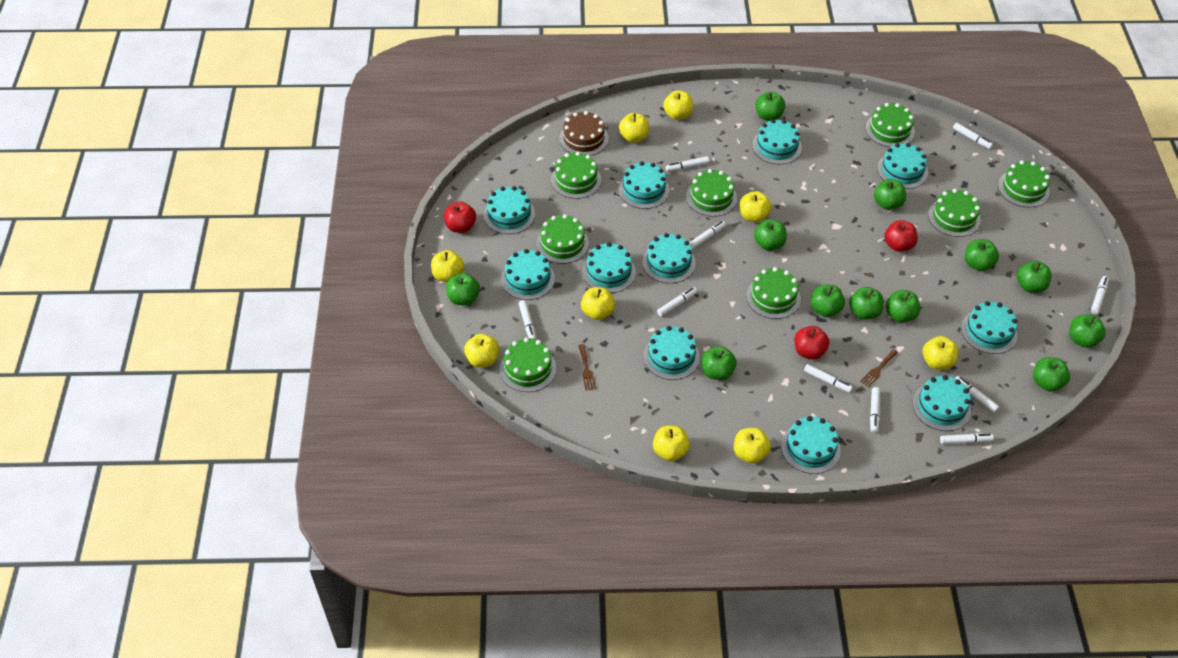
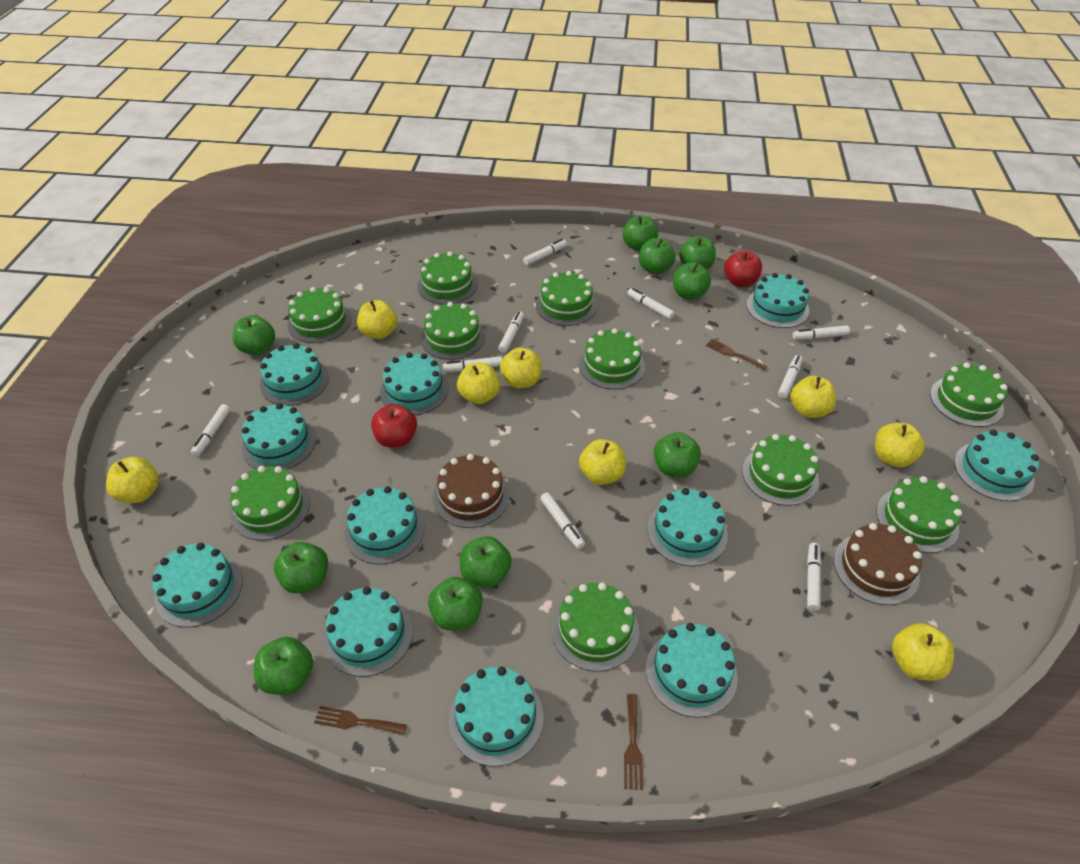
brown cake: 1 -> 2
brown fork: 2 -> 3
green apple: 12 -> 10
green cake: 8 -> 10
red apple: 3 -> 2
white marker: 10 -> 9
yellow apple: 9 -> 8

